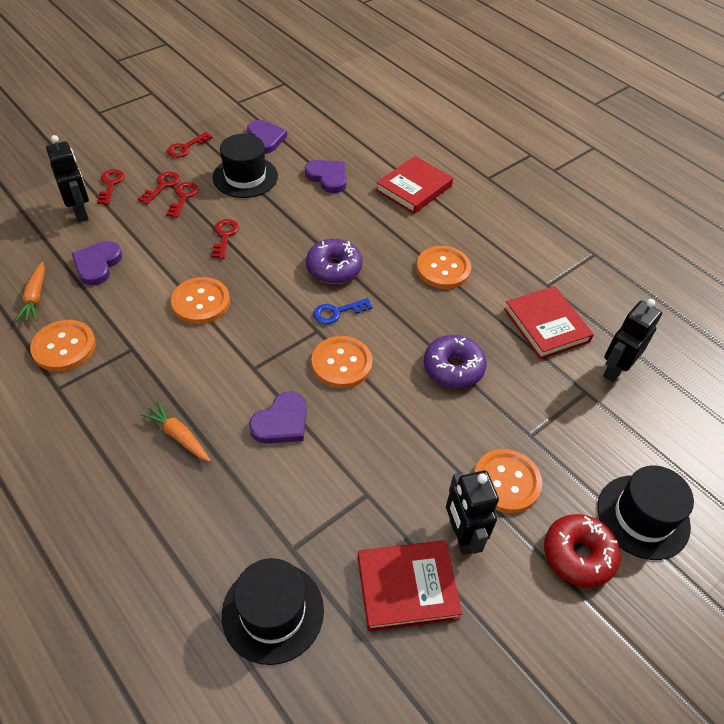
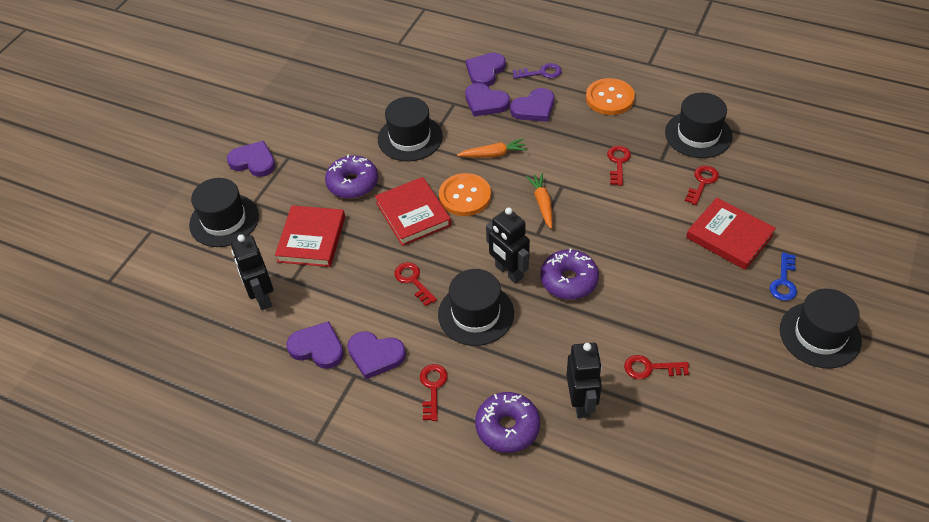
black hat: 3 -> 5
orange button: 5 -> 2
purple donut: 2 -> 3
purple heart: 4 -> 6
purple key: 0 -> 1
red donut: 1 -> 0

